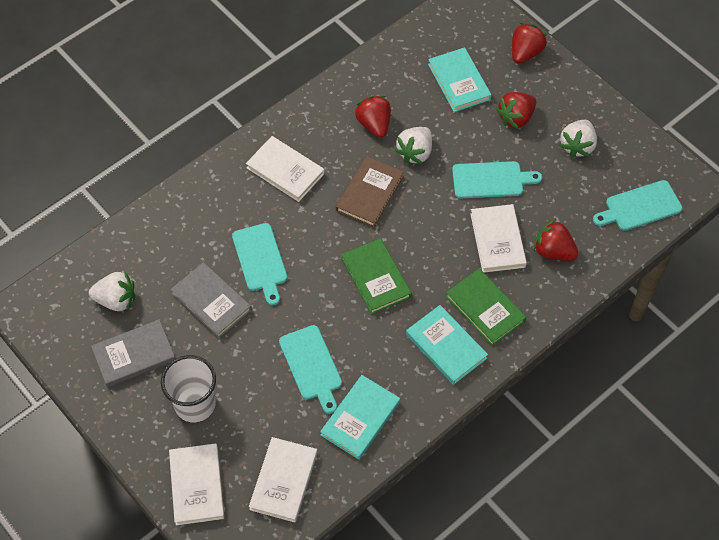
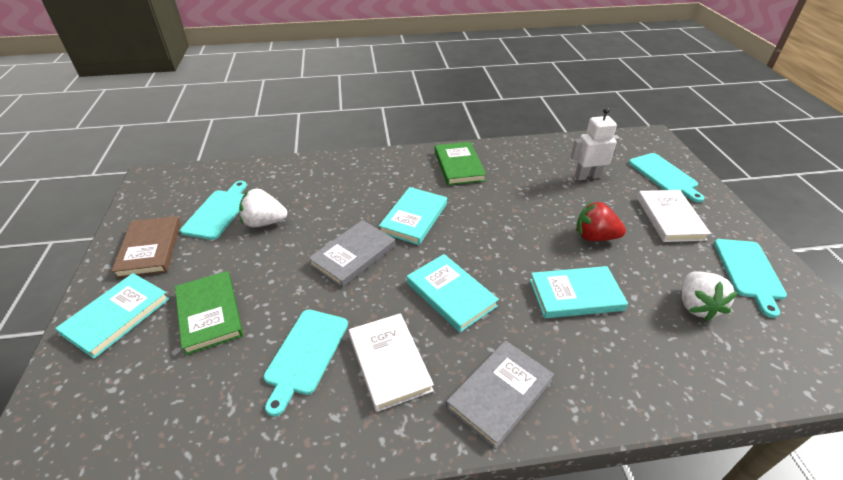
red strawberry: 4 -> 1
turquoise book: 3 -> 4
white book: 4 -> 2
white cup: 1 -> 0
white robot: 0 -> 1
white strawberry: 3 -> 2

